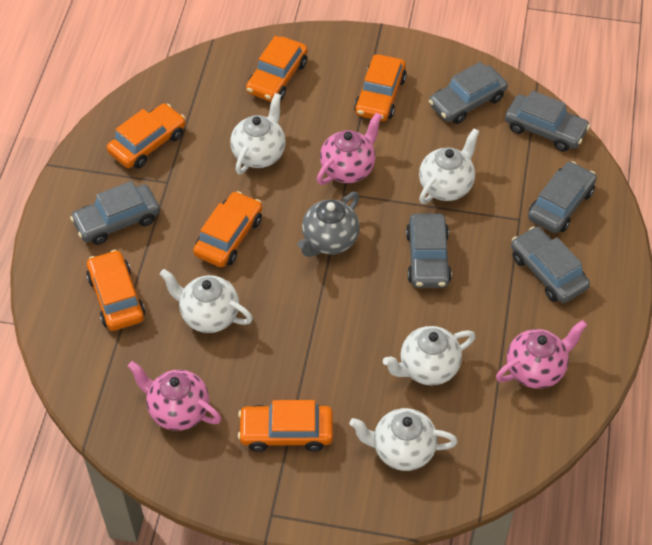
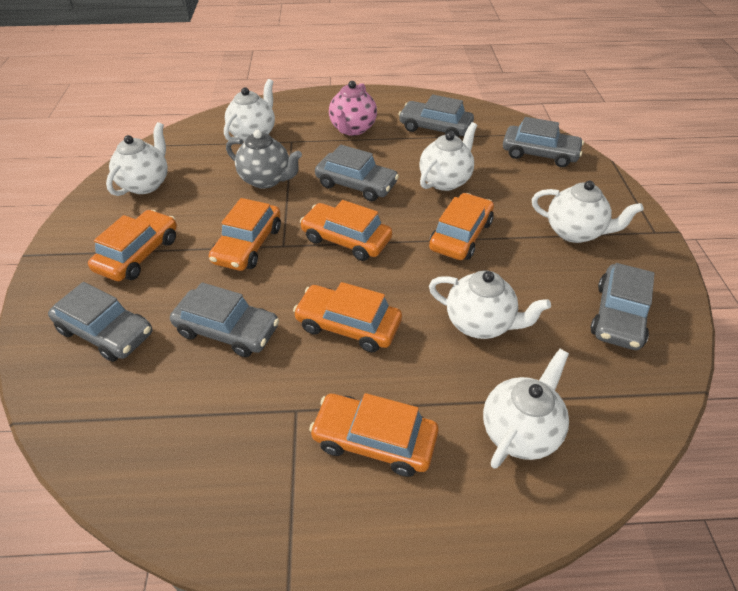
pink teapot: 3 -> 1
white teapot: 5 -> 6

